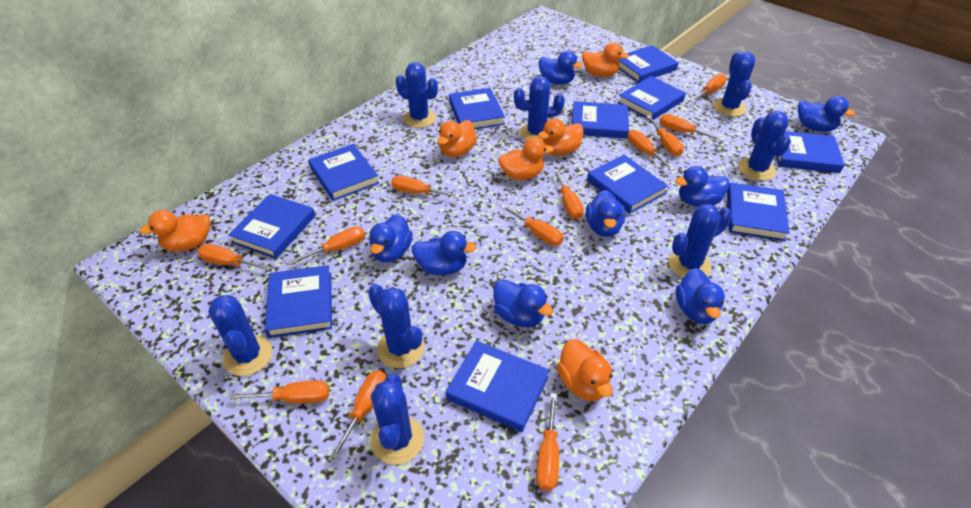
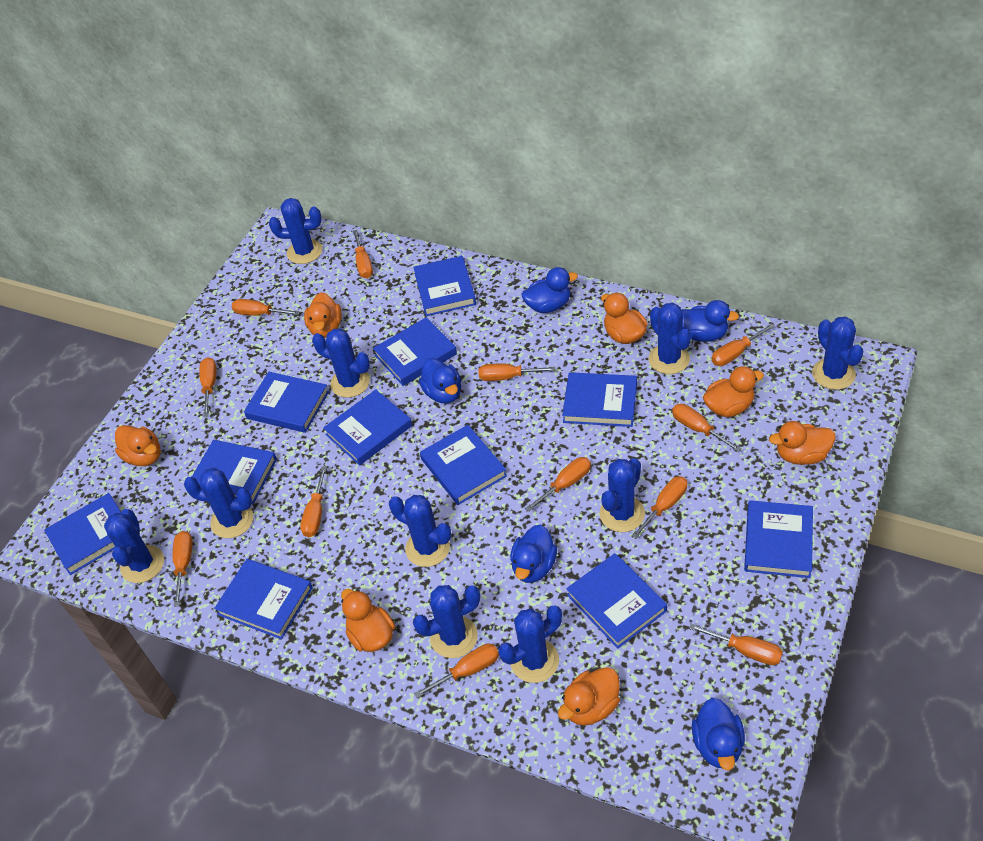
blue cactus: 8 -> 10
blue duck: 8 -> 5
orange duck: 6 -> 7

